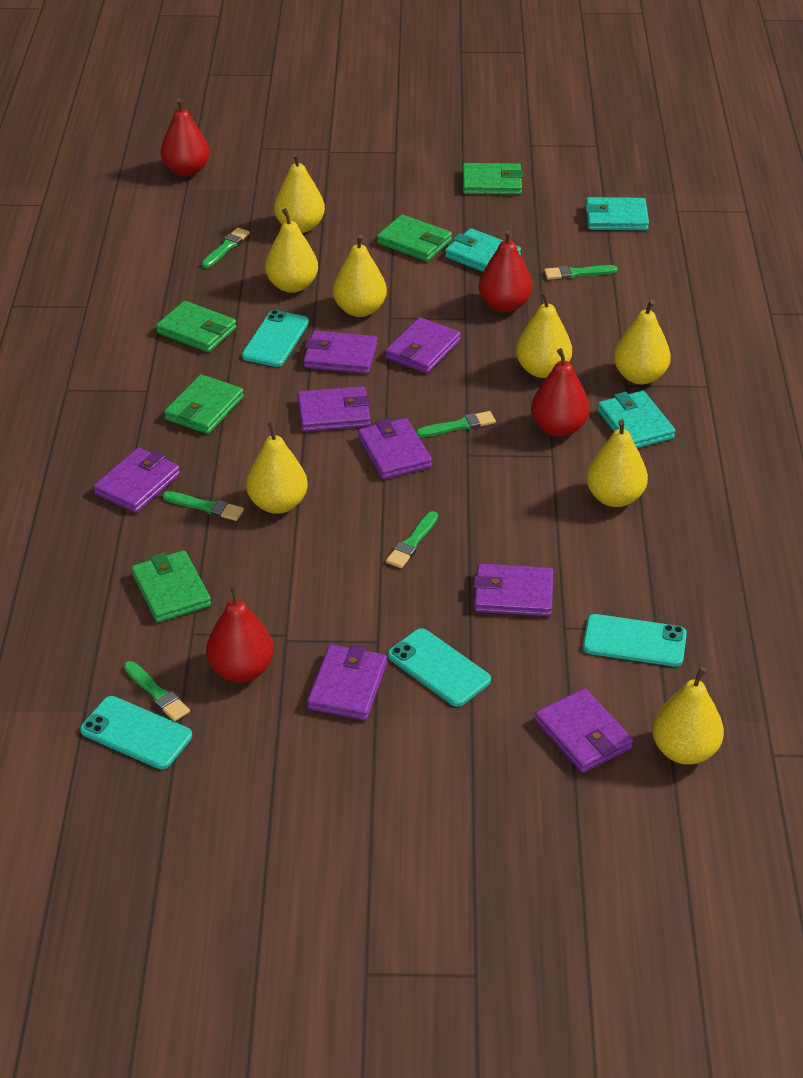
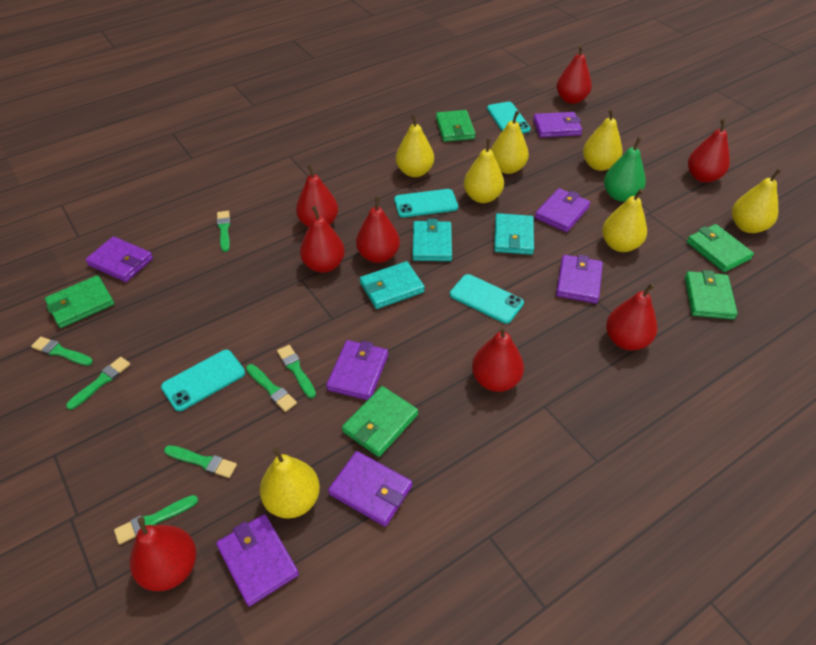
green brush: 6 -> 7
green pear: 0 -> 1
purple wallet: 8 -> 7
red pear: 4 -> 8
yellow pear: 8 -> 7

